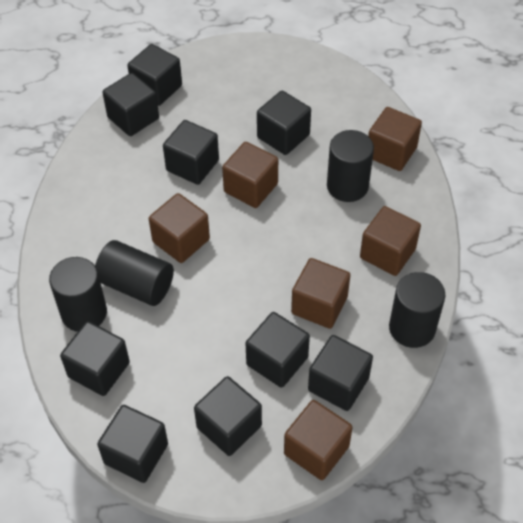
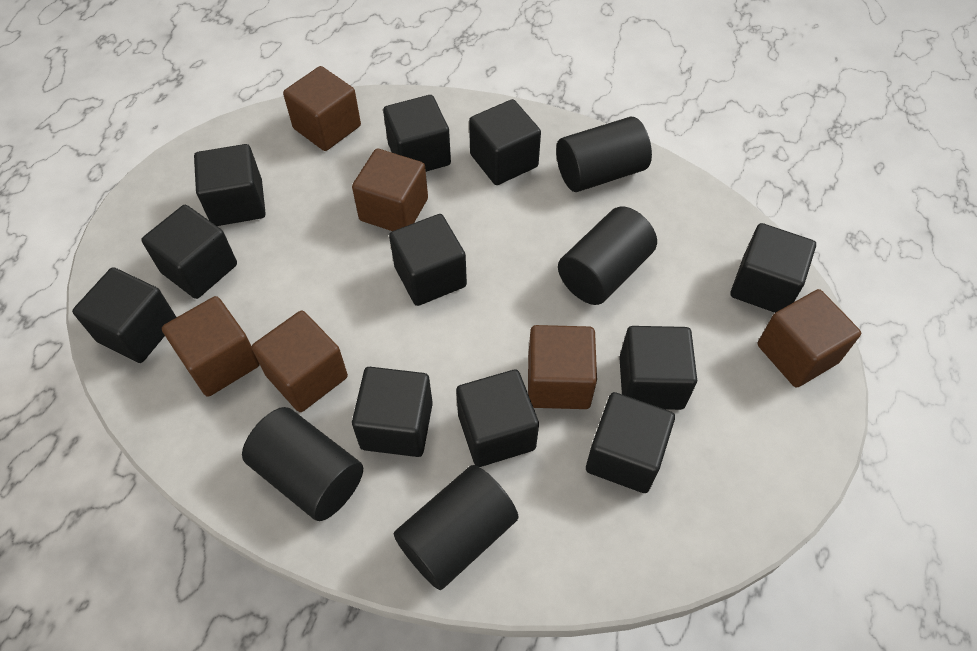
black cube: 9 -> 11

